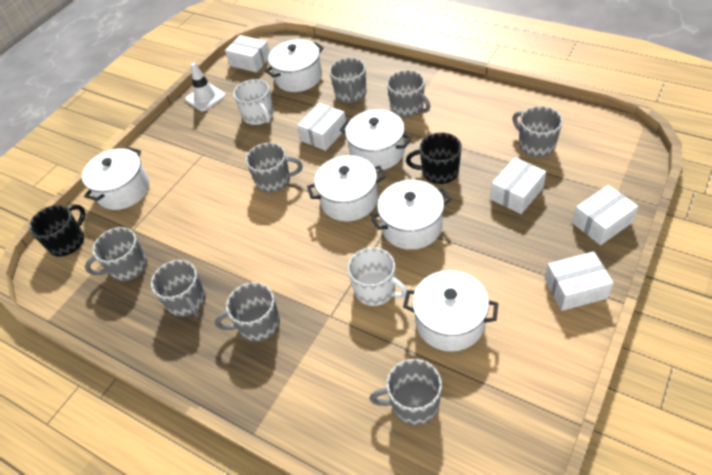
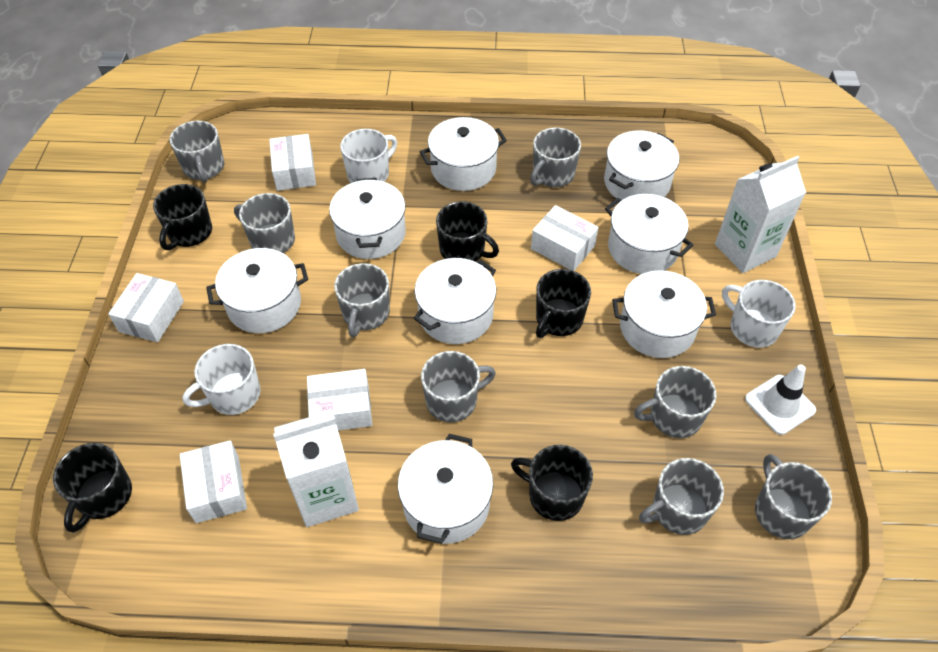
black mug: 2 -> 5
white carton: 0 -> 2
white mug: 2 -> 3
white pot: 6 -> 8

